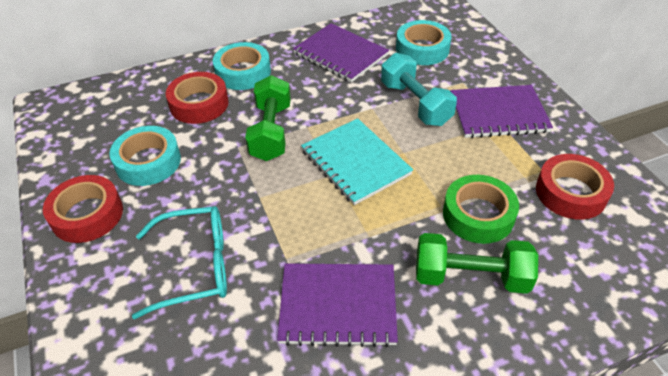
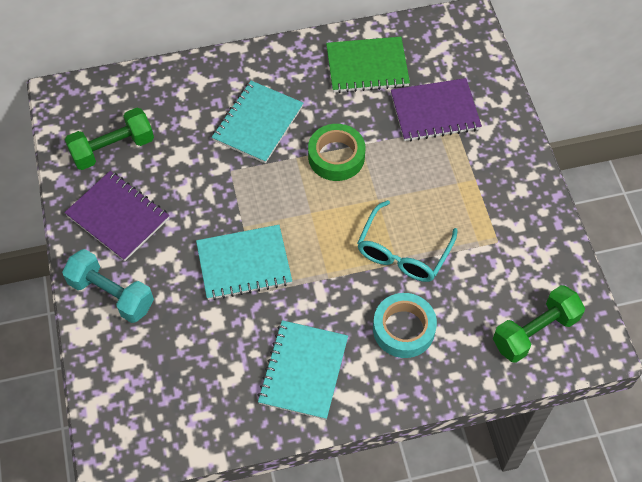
green notebook: 0 -> 1
purple notebook: 3 -> 2
red tape: 3 -> 0
turquoise notebook: 1 -> 3
turquoise tape: 3 -> 1

